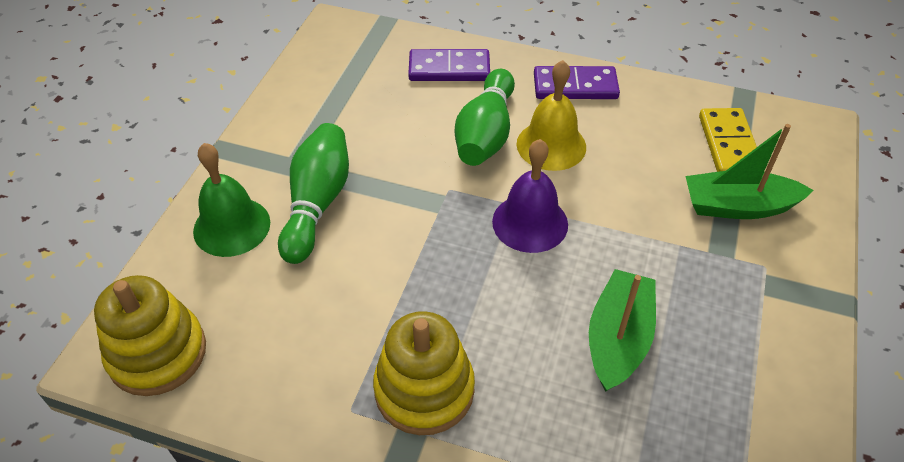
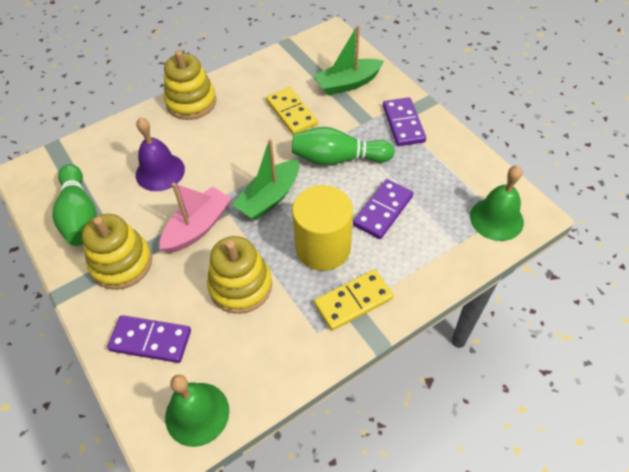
green bell: 1 -> 2
pink boat: 0 -> 1
purple domino: 2 -> 3
yellow bell: 1 -> 0
yellow cylinder: 0 -> 1
yellow domino: 1 -> 2
yellow stacking toy: 2 -> 3

